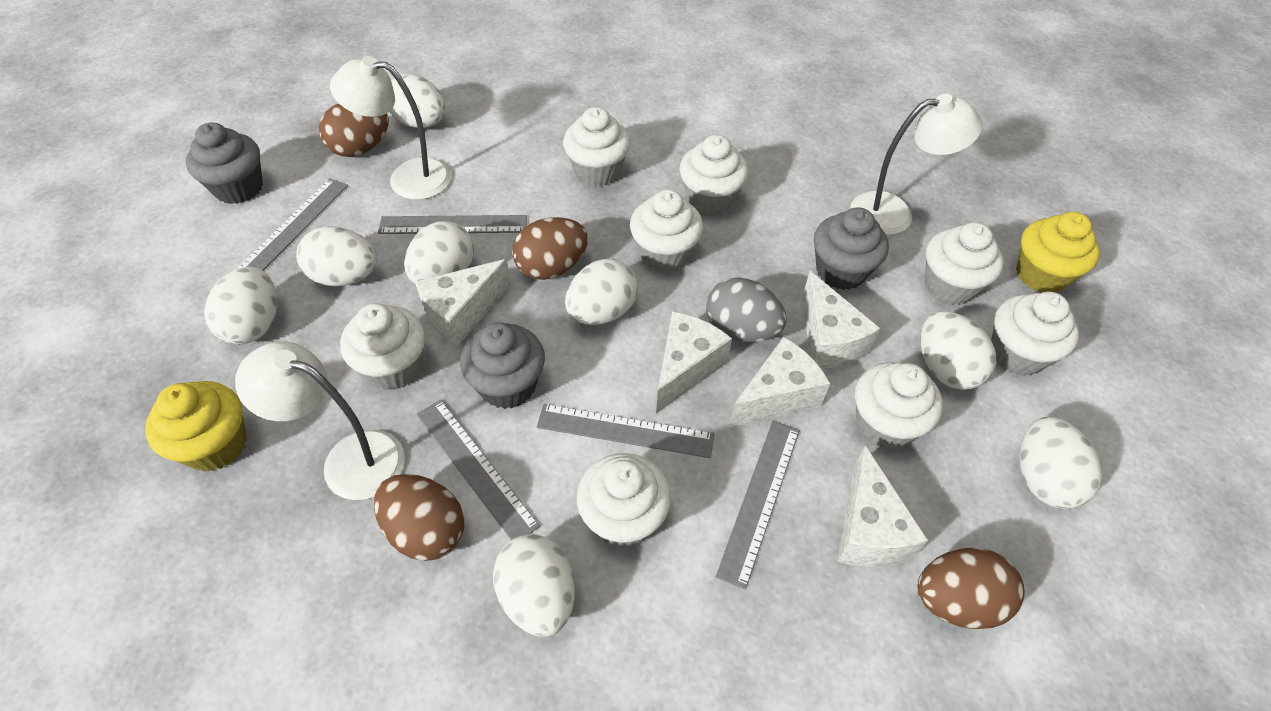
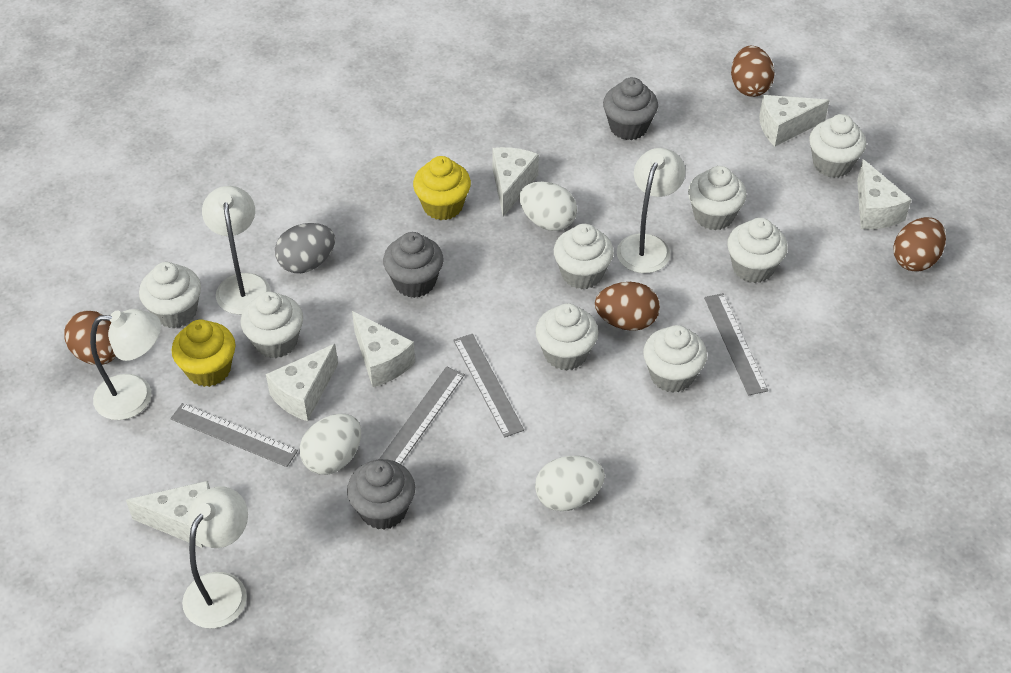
grey ruler: 5 -> 4
white cheese: 5 -> 6
white egg: 8 -> 3
white lamp: 3 -> 4

